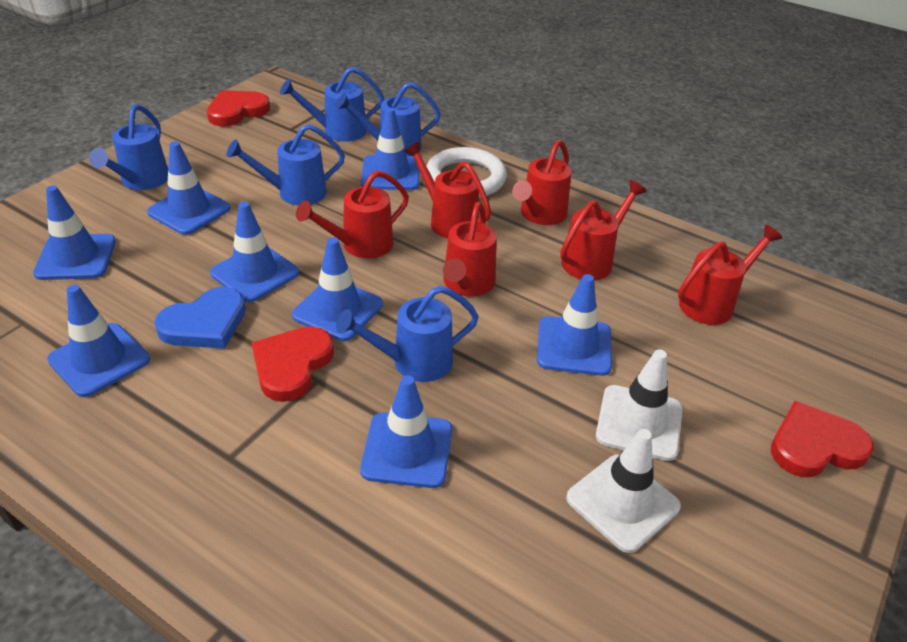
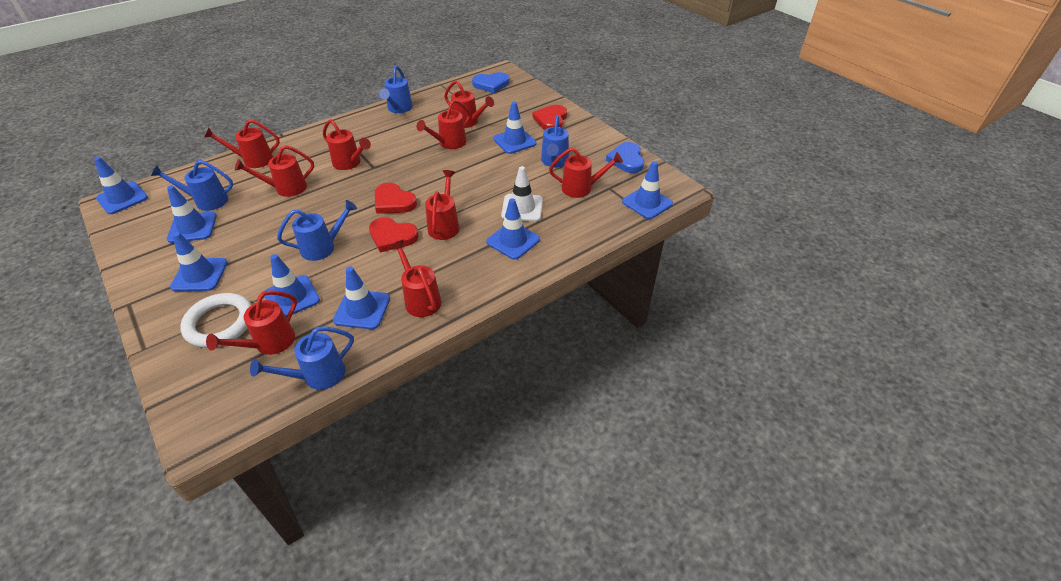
blue heart: 1 -> 2
red watering can: 6 -> 9
white traffic cone: 2 -> 1

